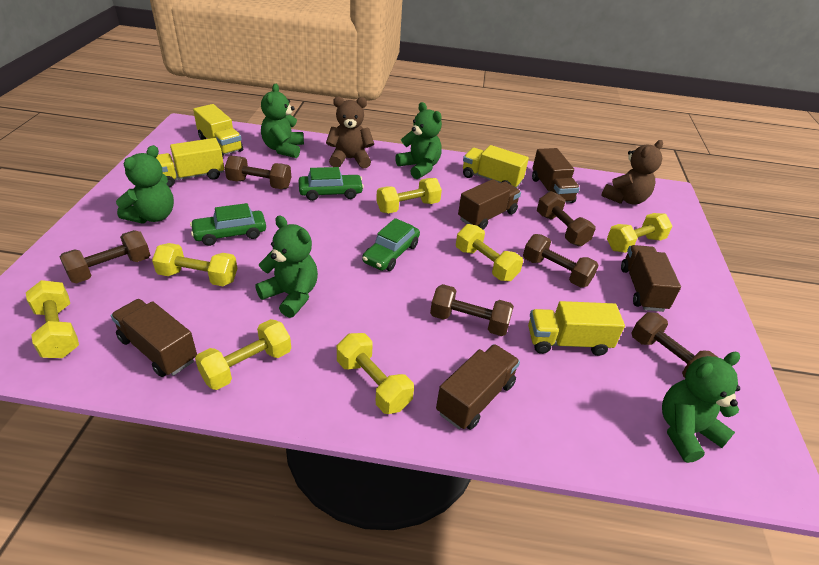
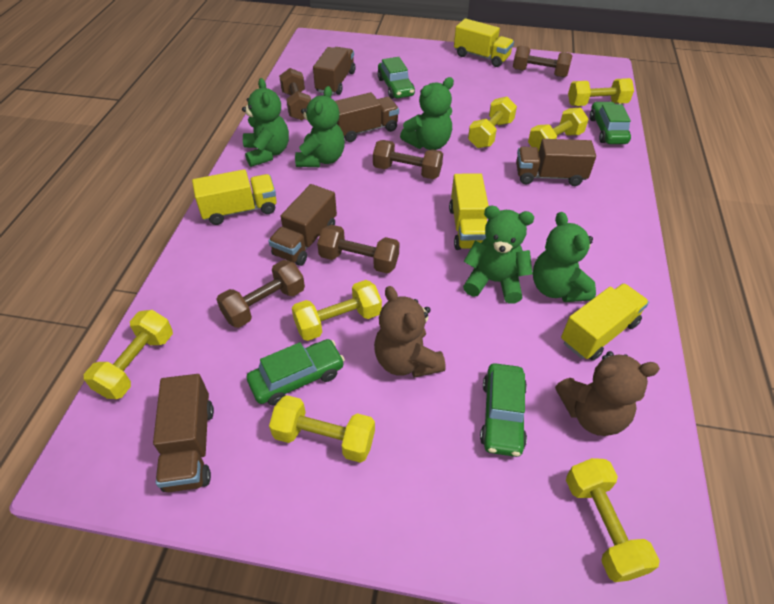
brown dumbbell: 6 -> 5
green car: 3 -> 4

